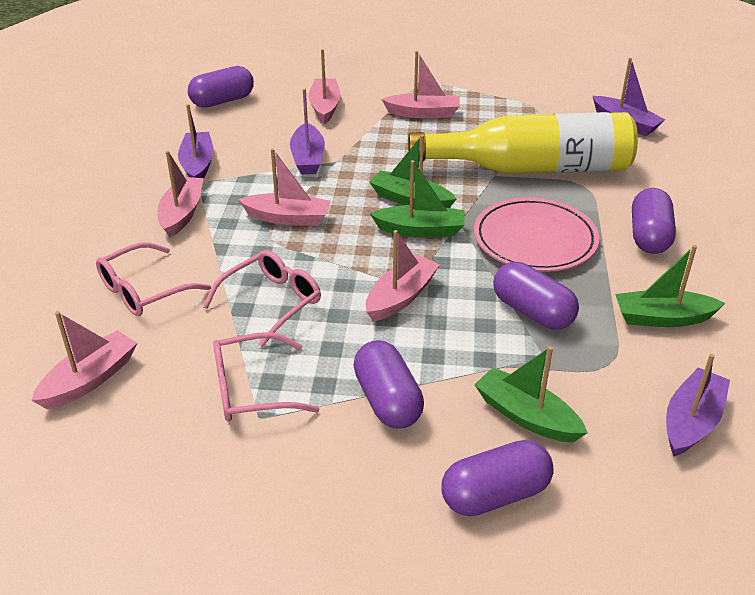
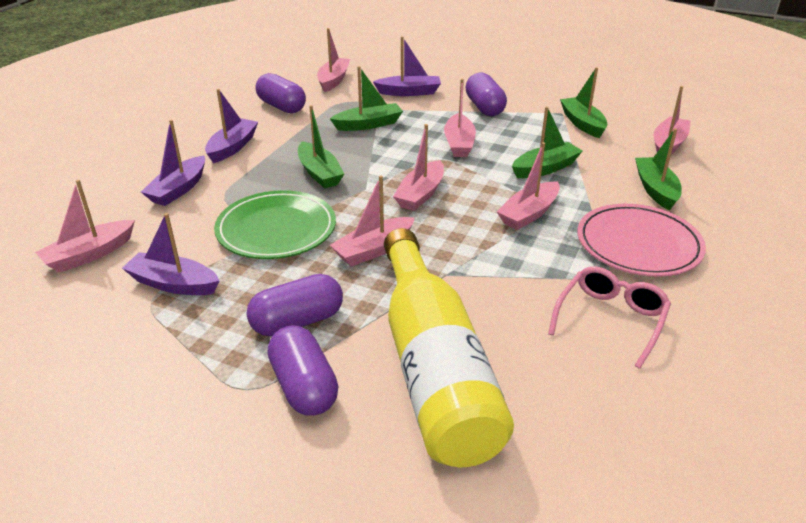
green boat: 4 -> 5
green plate: 0 -> 1
pink boat: 6 -> 7
pink glasses: 3 -> 1
purple capsule: 5 -> 4

